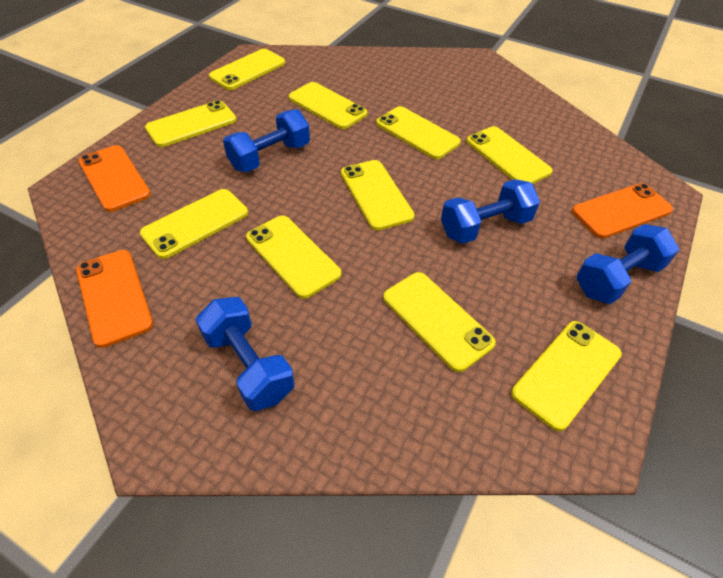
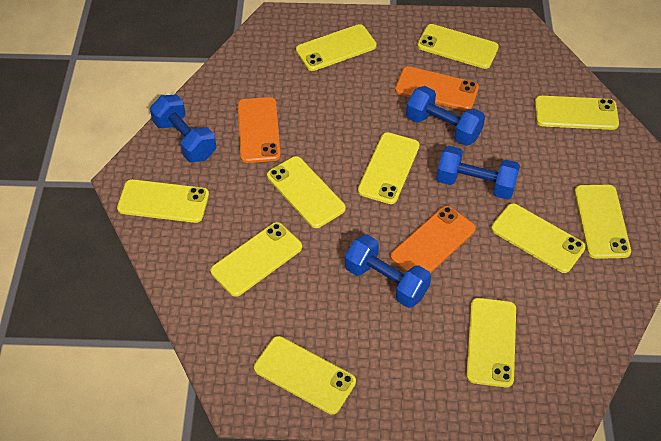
yellow phone: 10 -> 11

